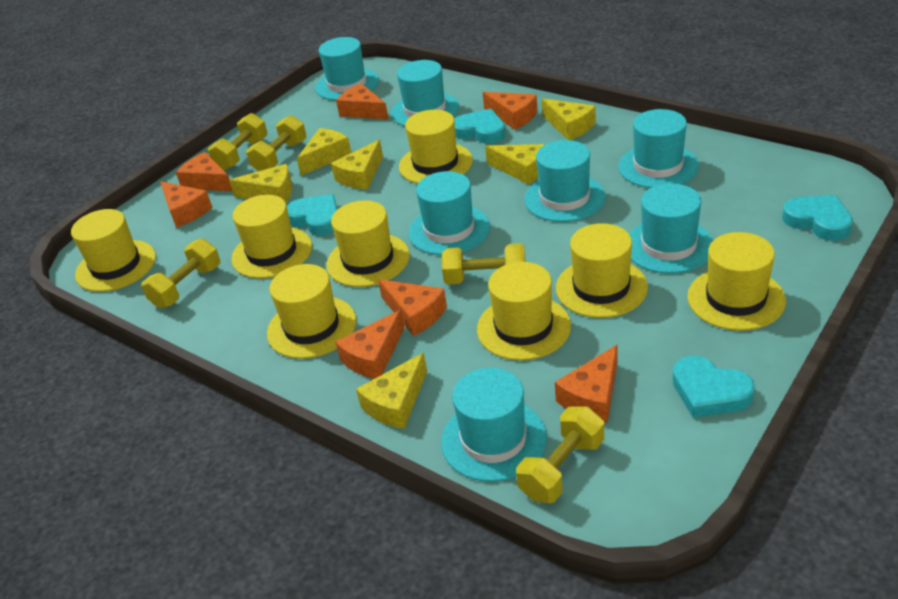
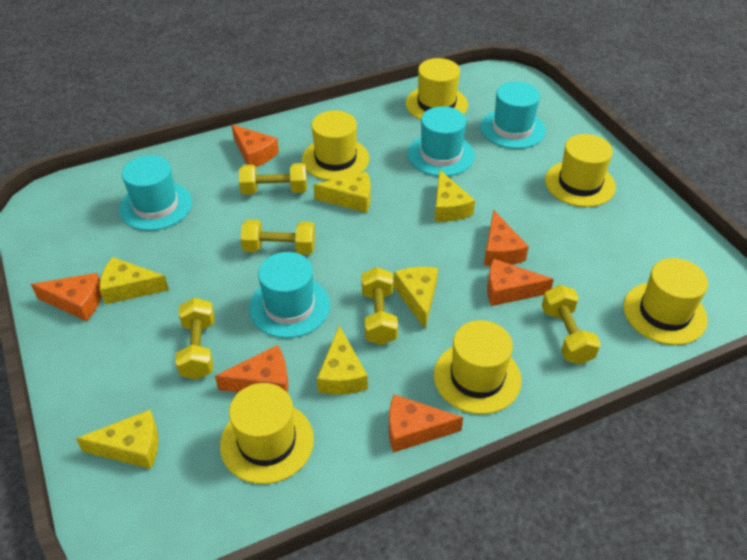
orange cheese: 7 -> 6
turquoise hat: 7 -> 4
turquoise heart: 4 -> 0
yellow hat: 8 -> 6

